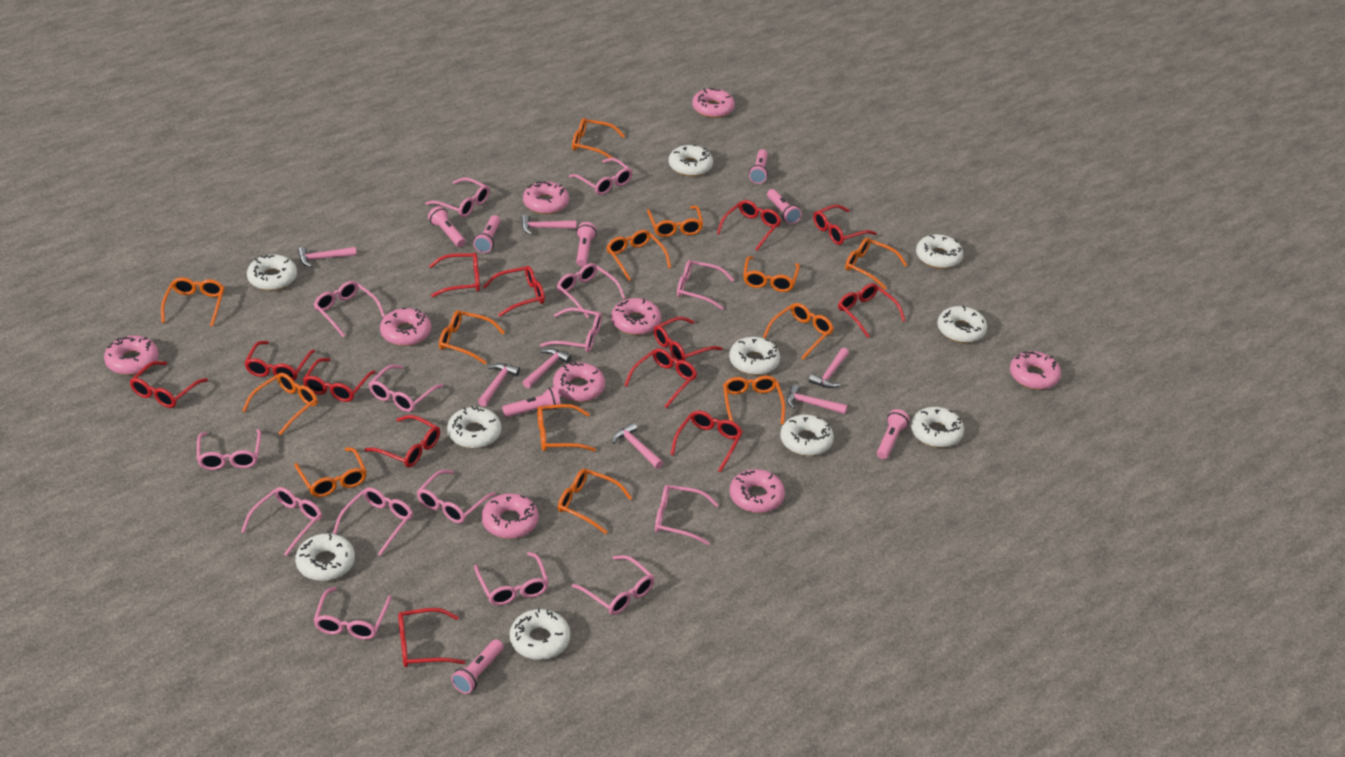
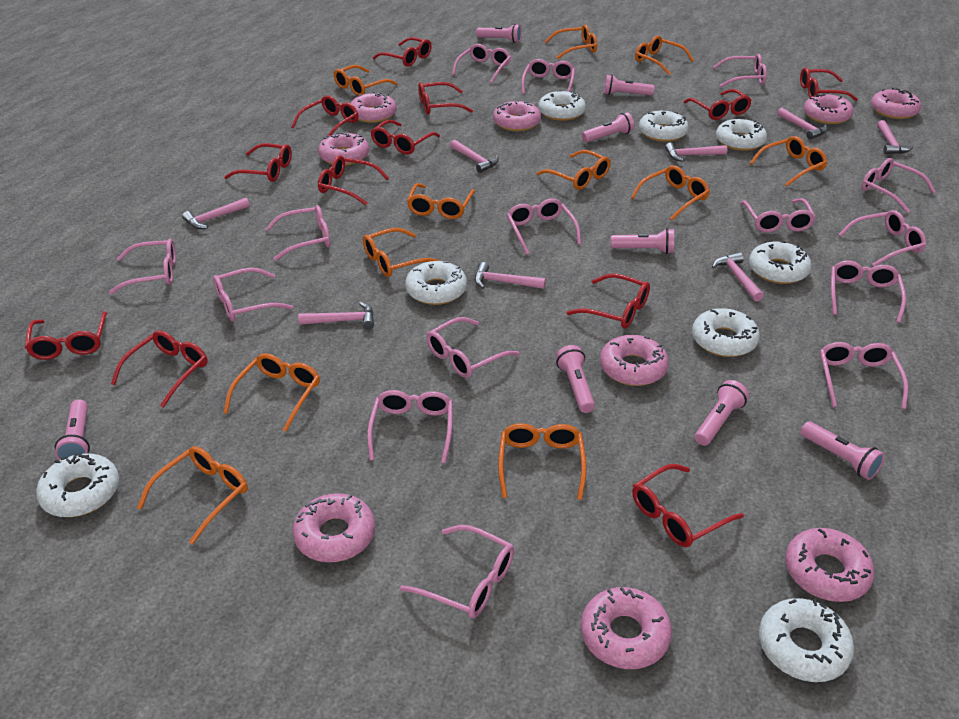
orange glasses: 13 -> 11
pink hammer: 7 -> 8
red glasses: 13 -> 12
white donut: 10 -> 8

